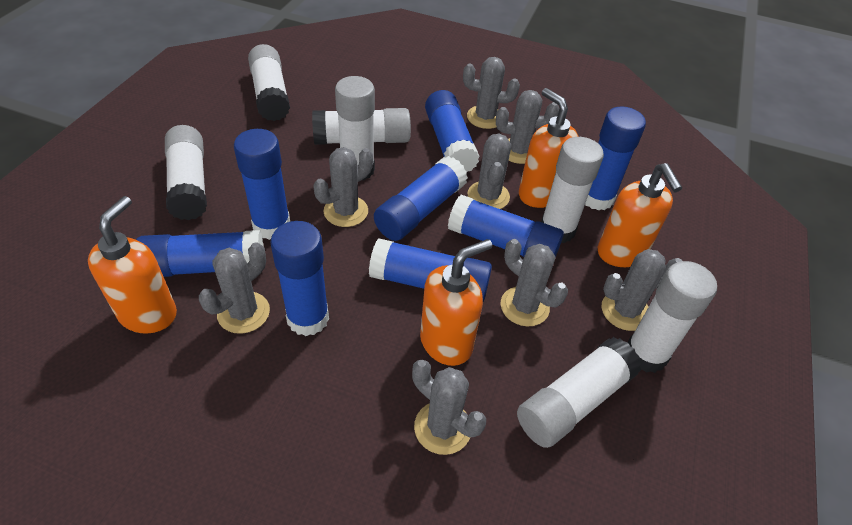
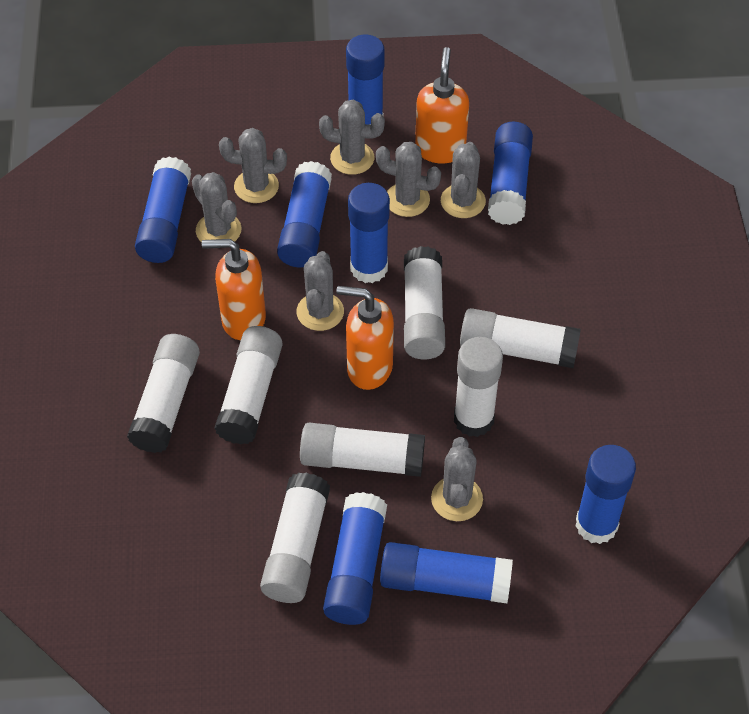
grey cactus: 8 -> 7
orange soap dispenser: 4 -> 3

